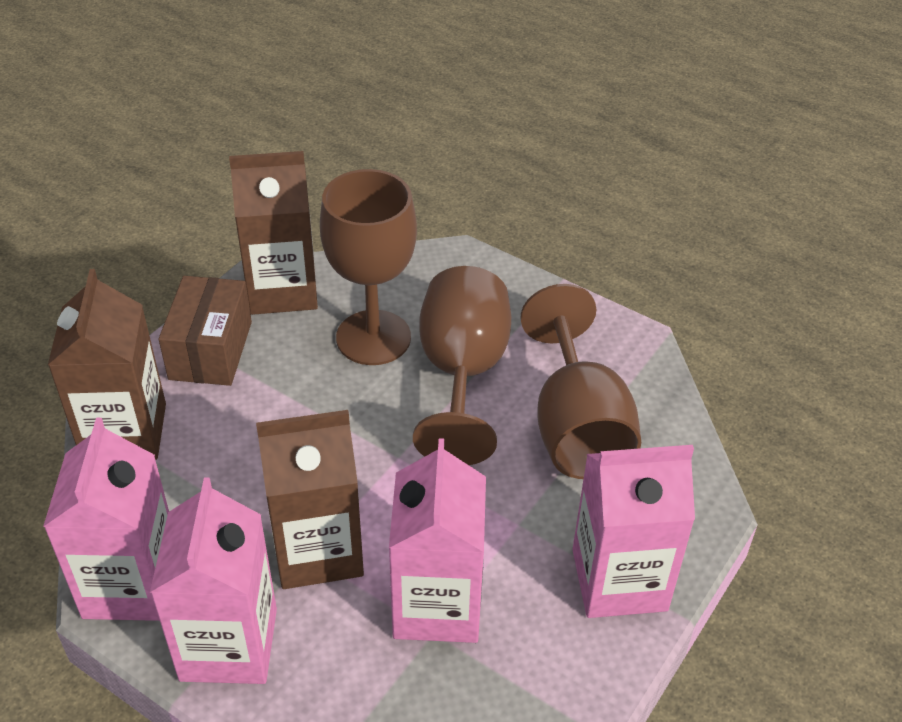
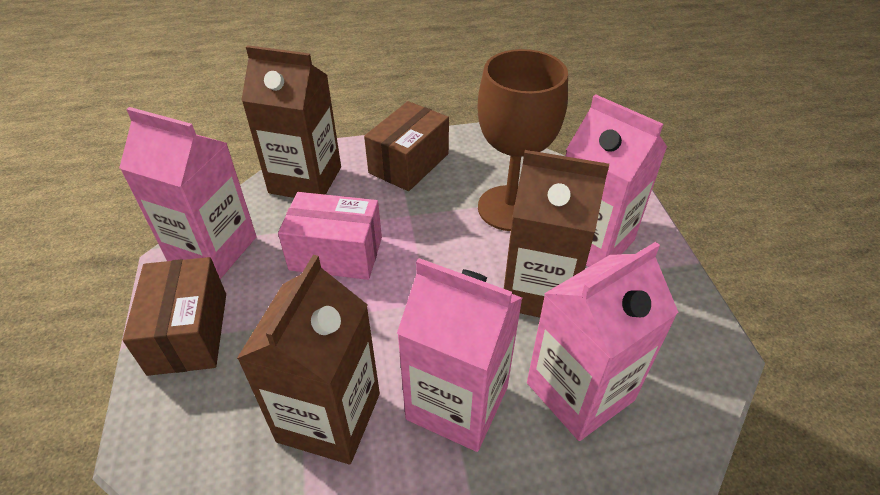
brown box: 1 -> 2
brown goblet: 3 -> 1
pink box: 0 -> 1

